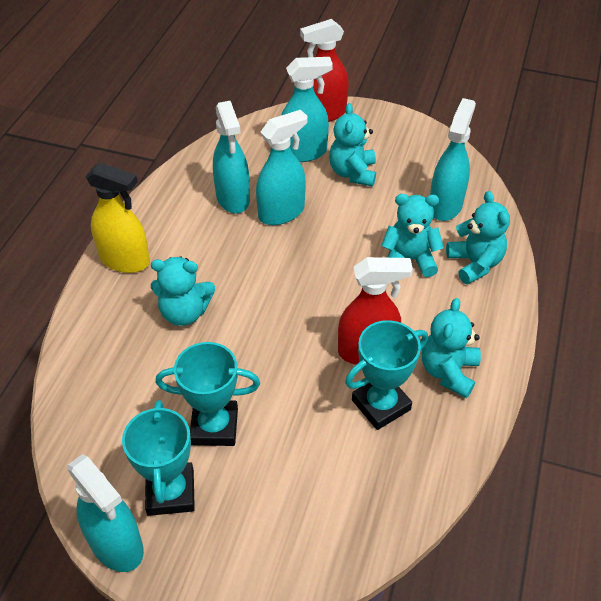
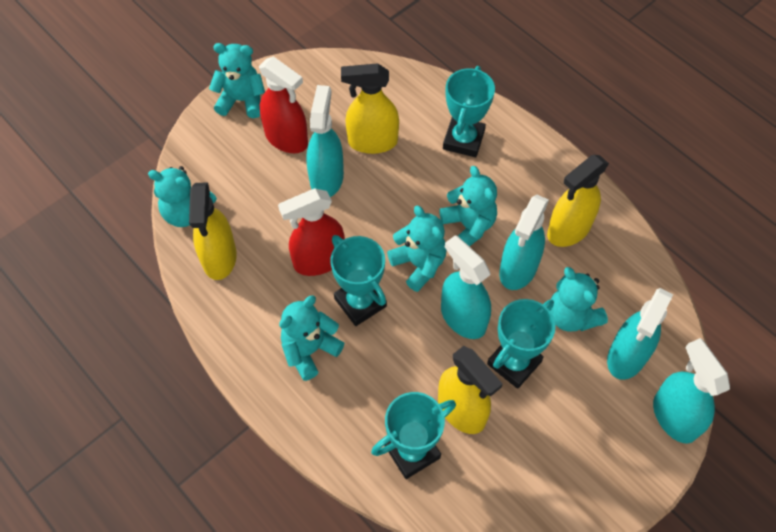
turquoise teddy bear: 5 -> 6
turquoise trophy: 3 -> 4
yellow spray bottle: 1 -> 4

